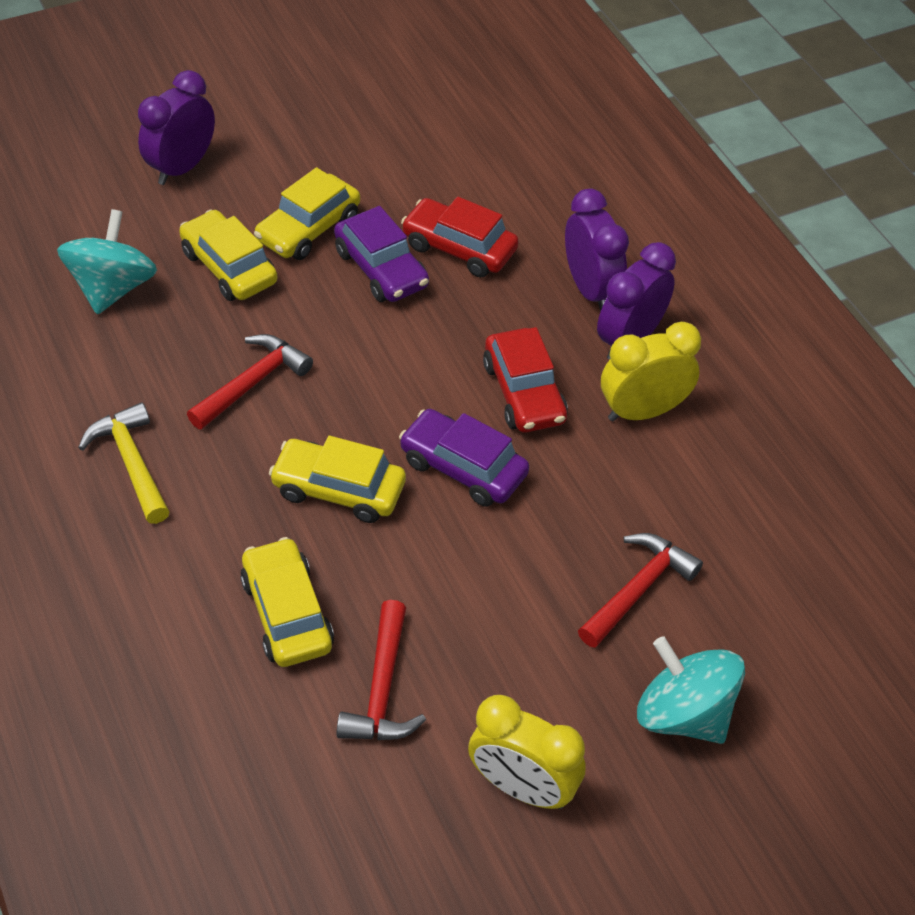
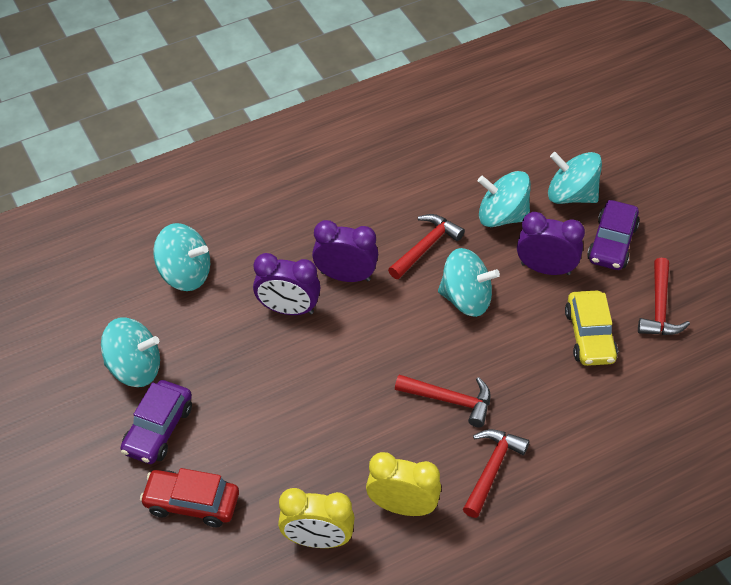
red car: 2 -> 1
red hammer: 3 -> 4
turquoise spinning top: 2 -> 5
yellow car: 4 -> 1
yellow hammer: 1 -> 0

